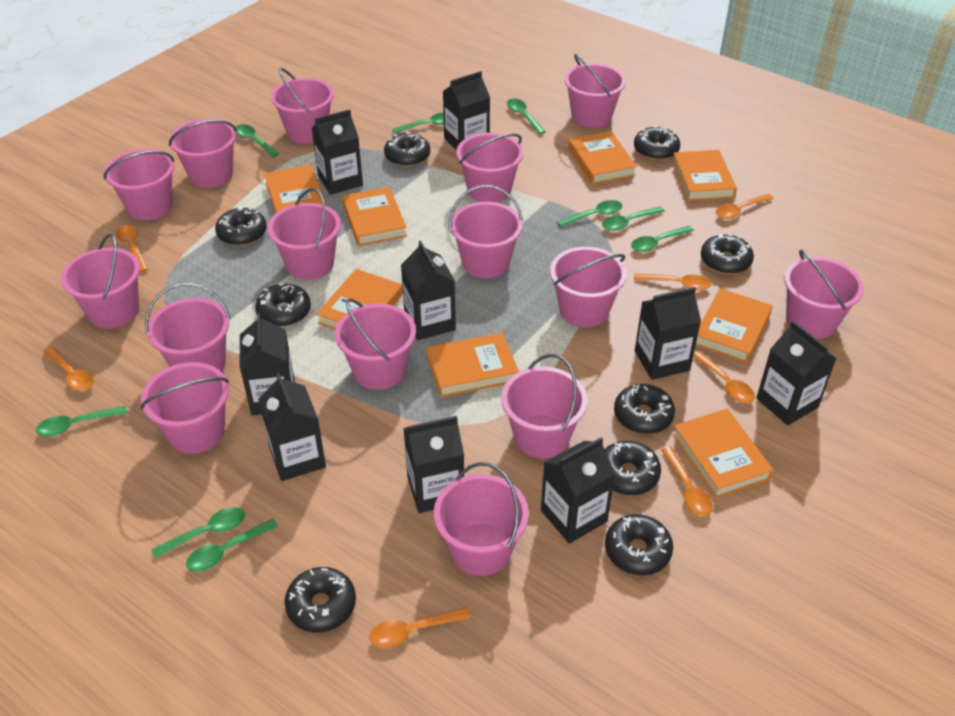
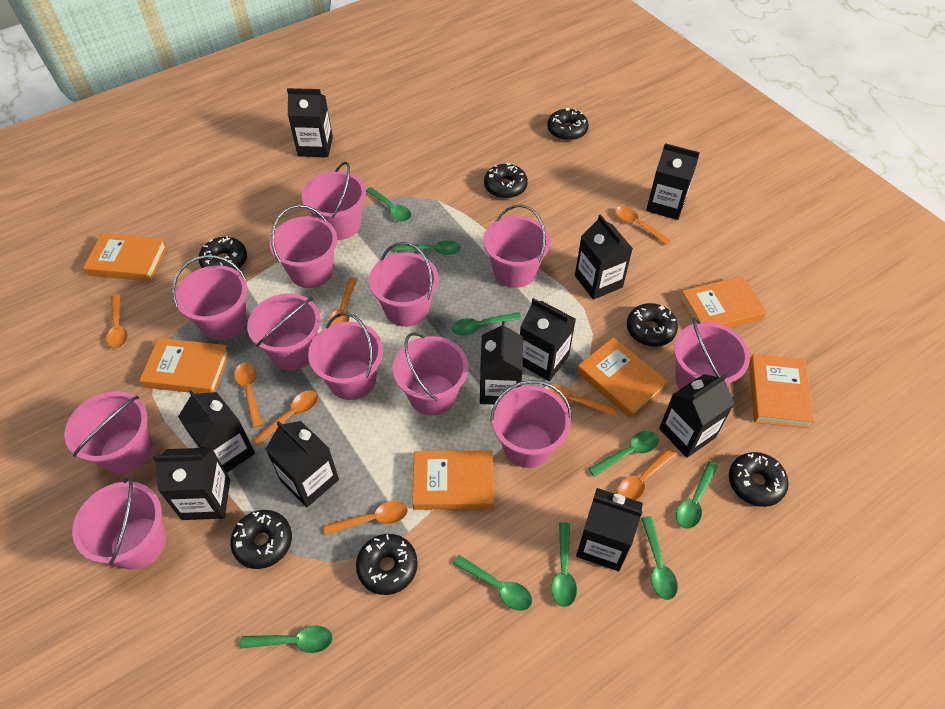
black carton: 9 -> 10
black donut: 9 -> 7
orange book: 8 -> 6
orange spoon: 7 -> 8
pink bucket: 15 -> 12

